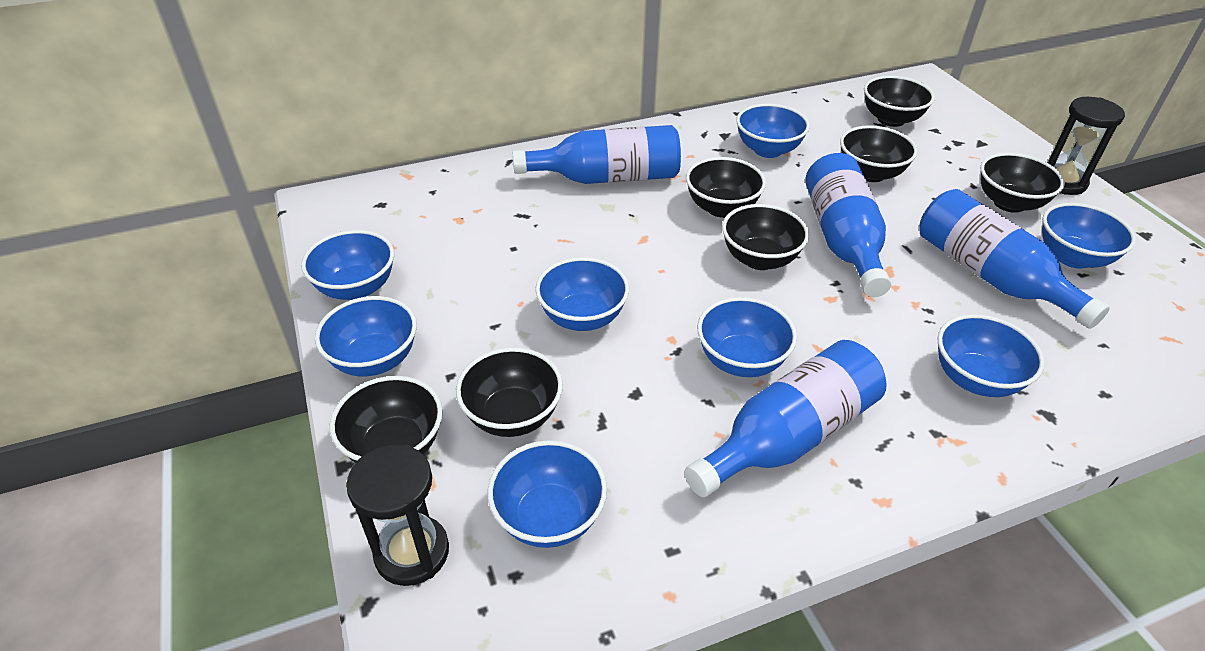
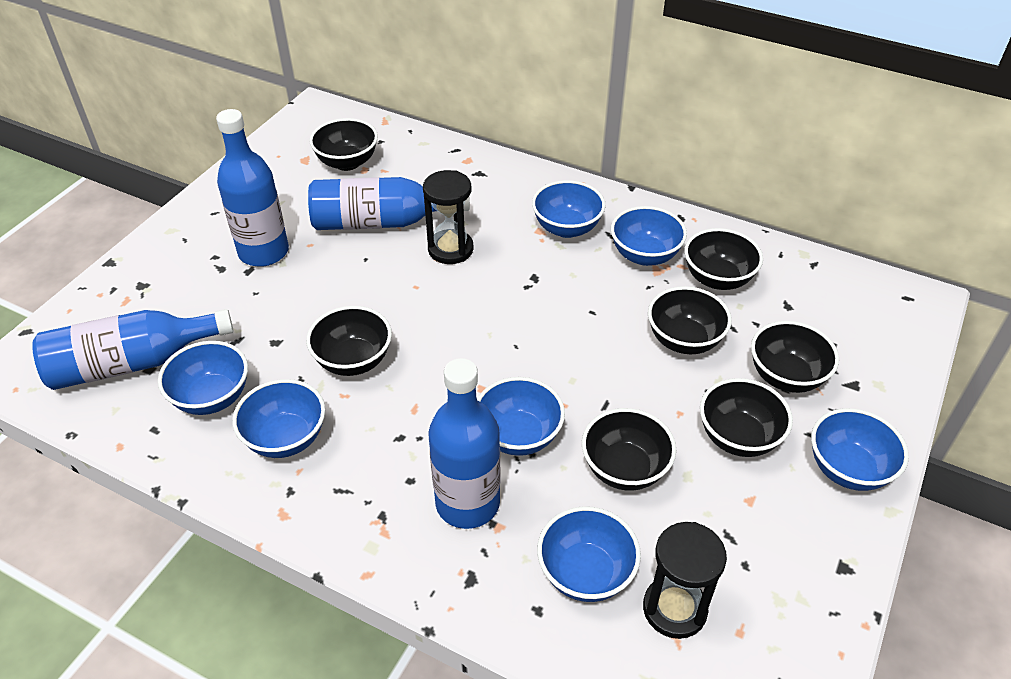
blue bowl: 8 -> 7

